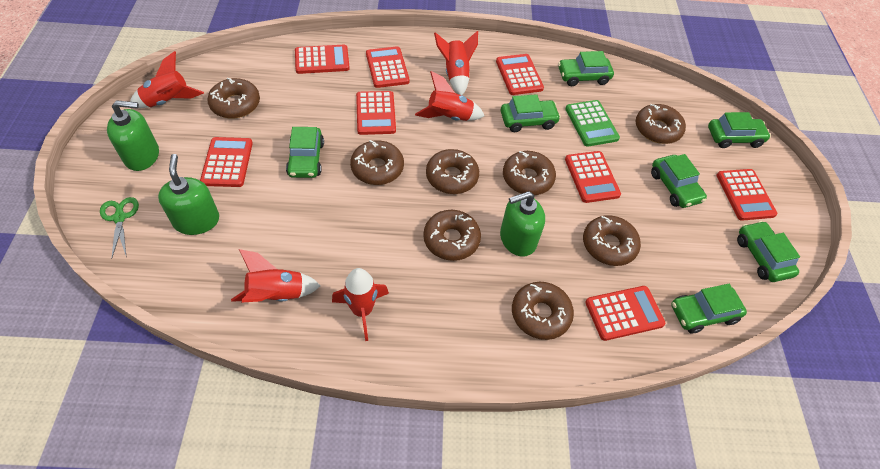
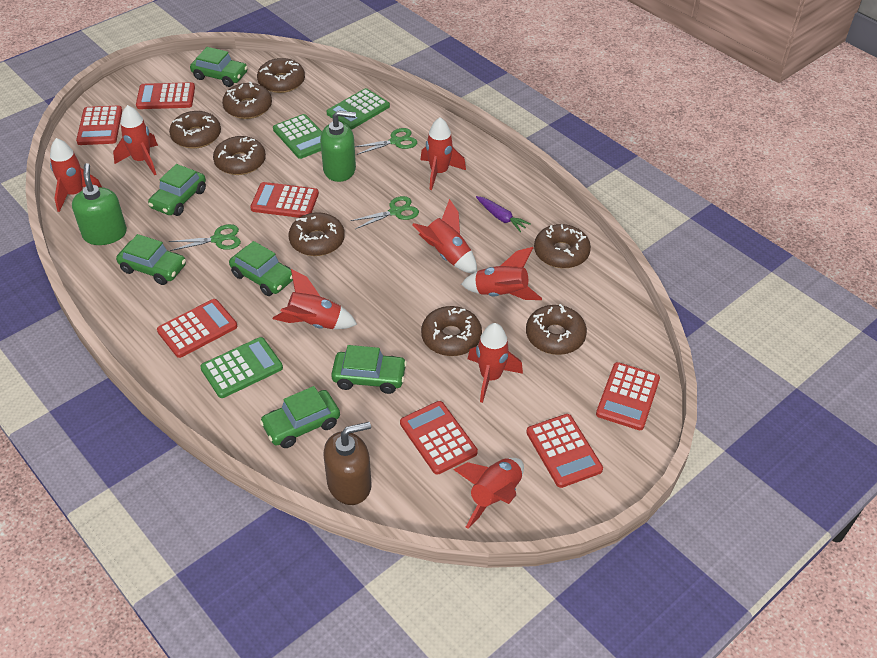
brown soap dispenser: 0 -> 1
green calculator: 1 -> 3
green car: 7 -> 6
green scissors: 1 -> 3
green soap dispenser: 3 -> 2
purple carrot: 0 -> 1
red calculator: 8 -> 7
red rocket: 5 -> 8

